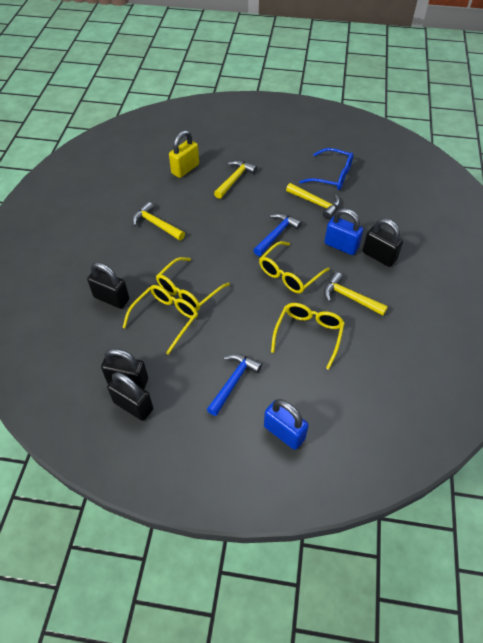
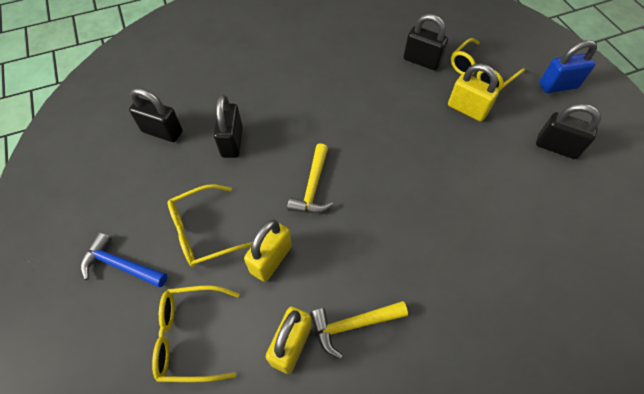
blue glasses: 1 -> 0
blue hammer: 2 -> 1
blue padlock: 2 -> 1
yellow glasses: 4 -> 3
yellow hammer: 4 -> 2
yellow padlock: 1 -> 3

